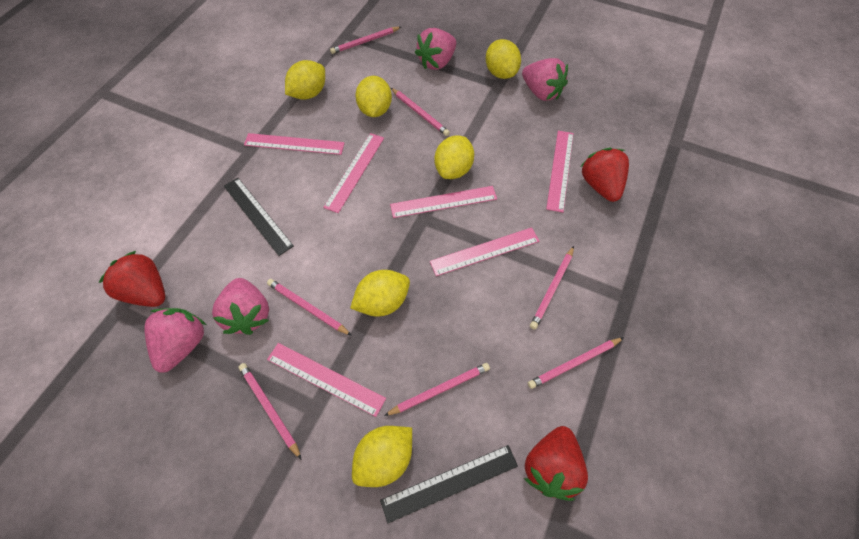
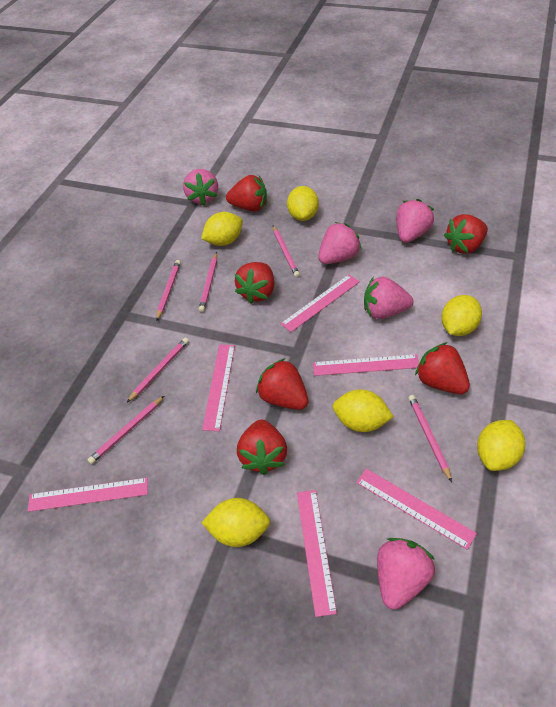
black ruler: 2 -> 0
pink pencil: 7 -> 6
pink strawberry: 4 -> 5
red strawberry: 3 -> 6

